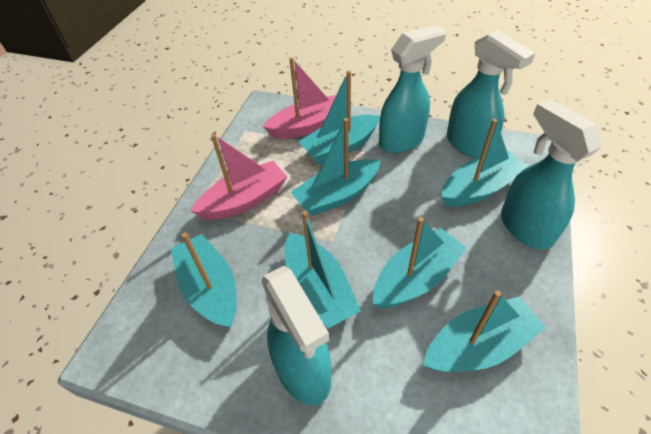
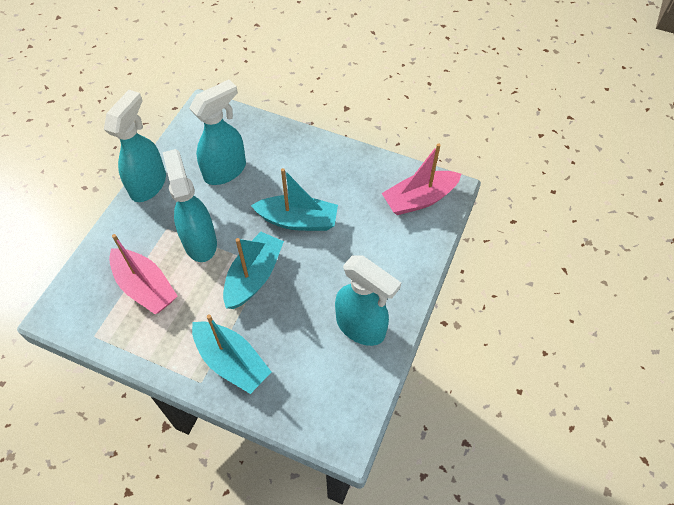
turquoise boat: 7 -> 3

